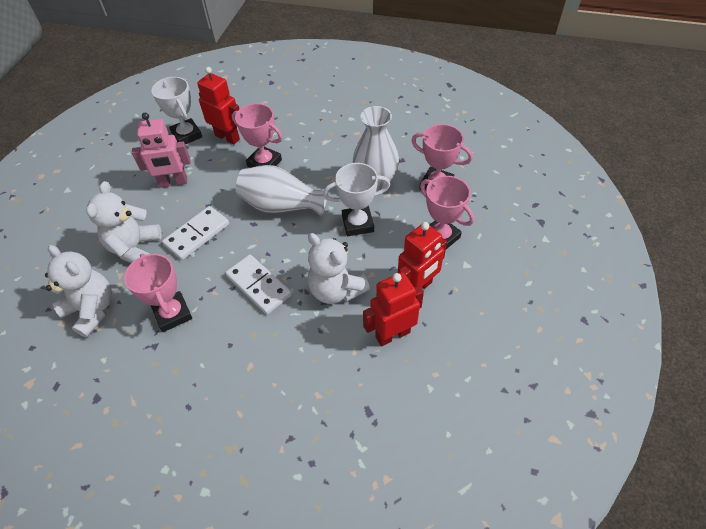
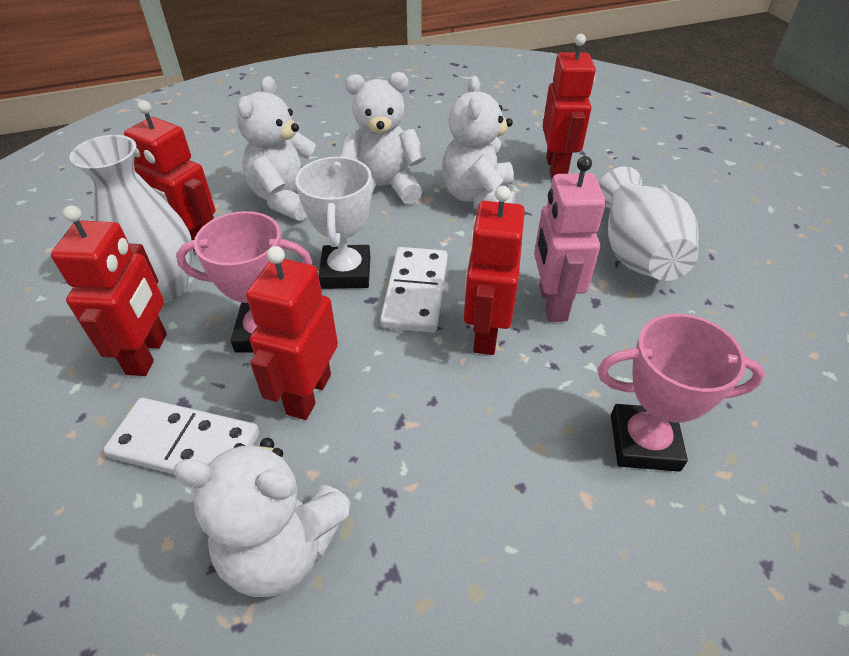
pink trophy: 4 -> 2
red robot: 3 -> 5
white teddy bear: 3 -> 4
white trophy: 2 -> 1

